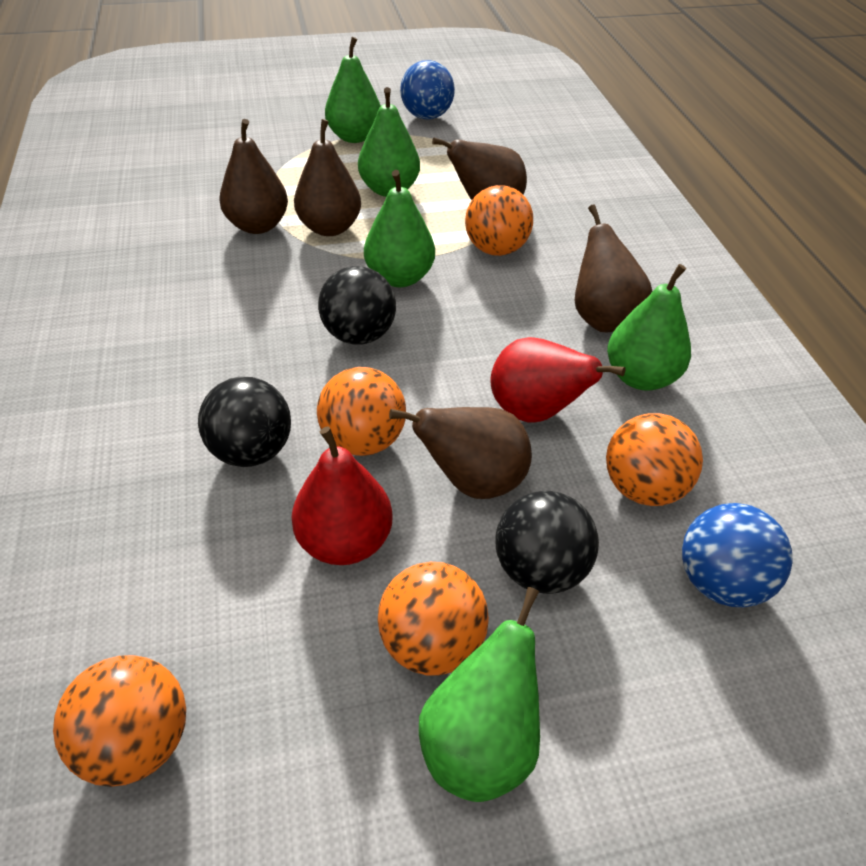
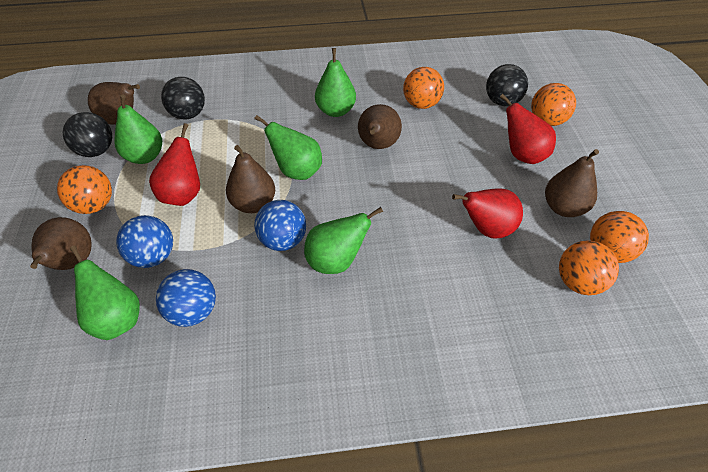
blue ball: 2 -> 3
red pear: 2 -> 3

